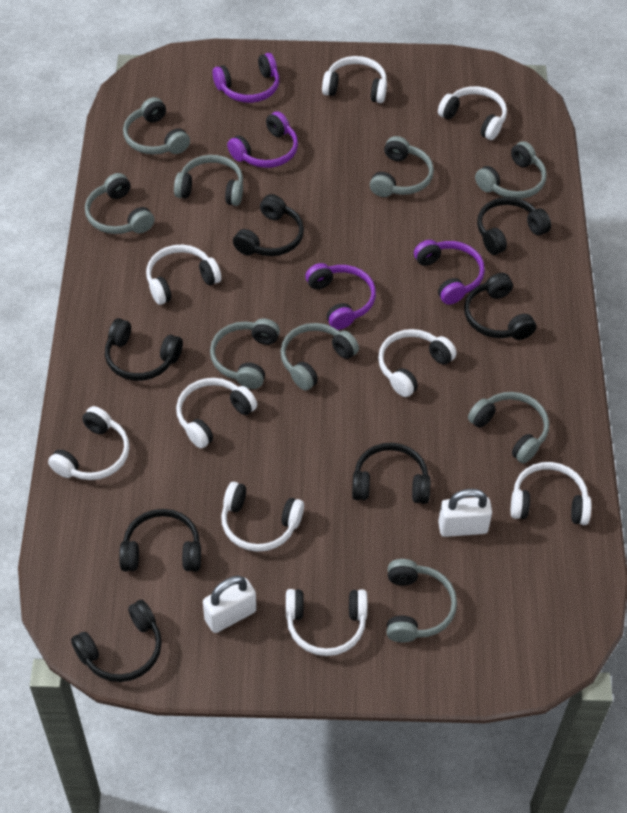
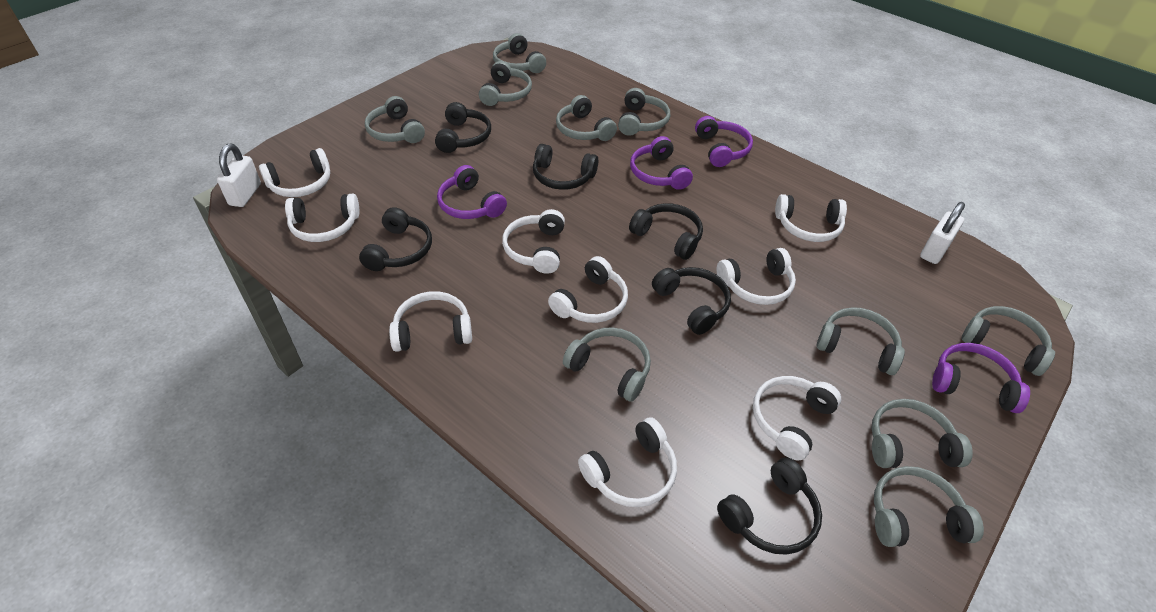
black headphones: 7 -> 6
grey headphones: 9 -> 10

